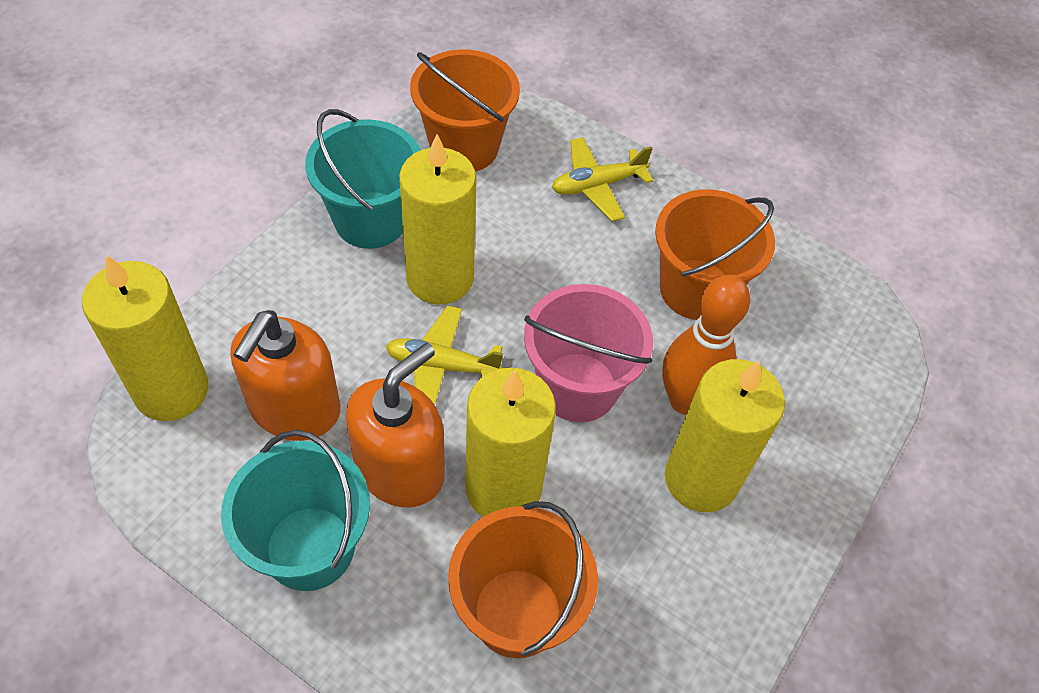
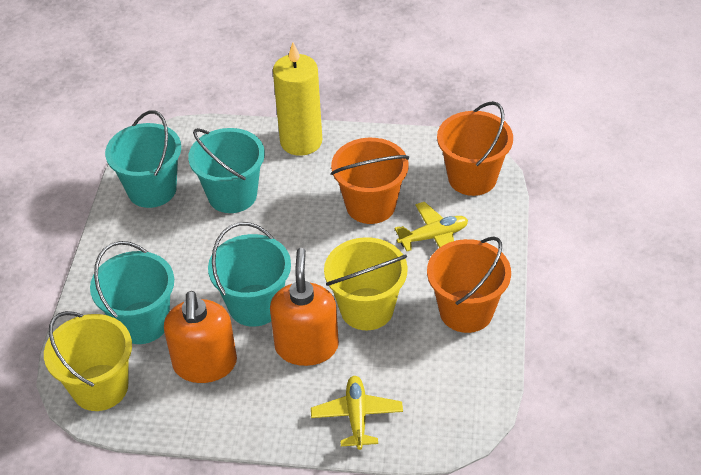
orange bowling pin: 1 -> 0
pink bucket: 1 -> 0
turquoise bucket: 2 -> 4
yellow bucket: 0 -> 2
yellow candle: 4 -> 1

